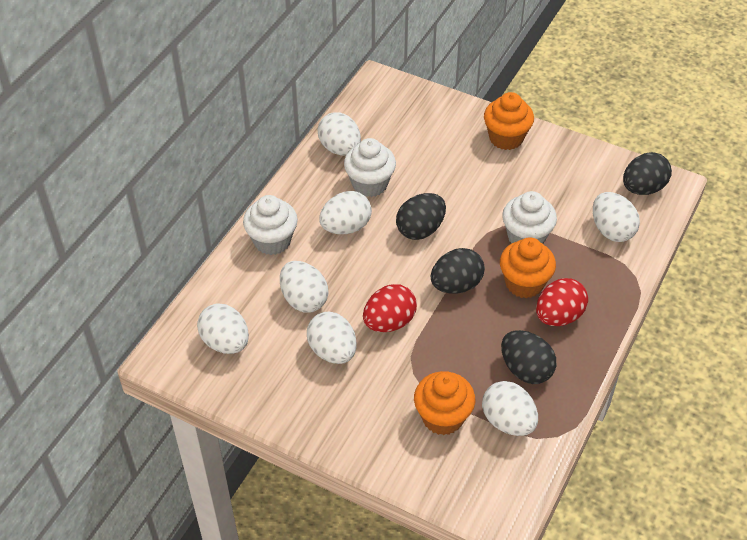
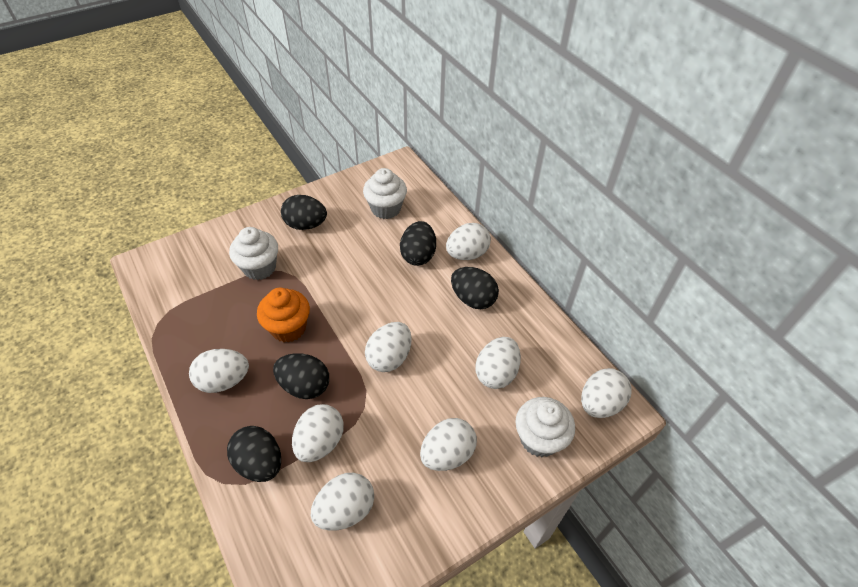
black egg: 4 -> 5
orange cupcake: 3 -> 1
red egg: 2 -> 0
white egg: 7 -> 8

